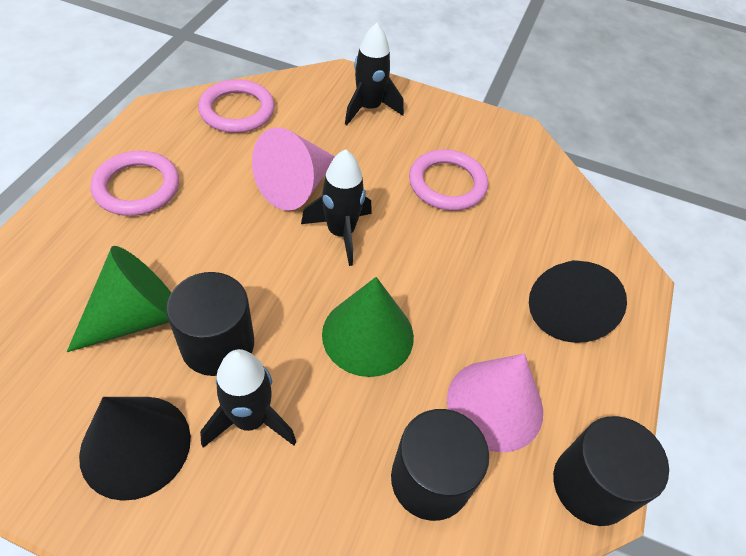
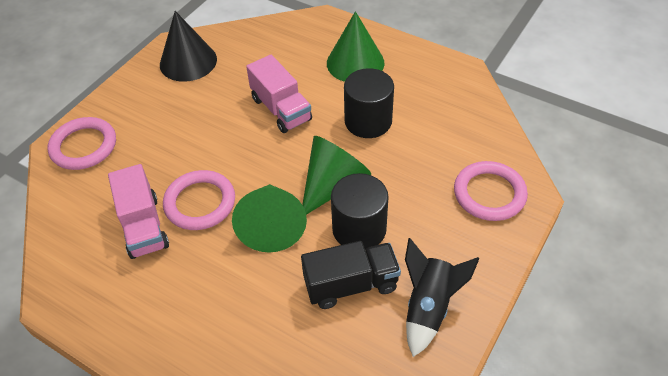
black cone: 2 -> 1
black cylinder: 3 -> 2
black rocket: 3 -> 1
black truck: 0 -> 1
green cone: 2 -> 3
pink cone: 2 -> 0
pink truck: 0 -> 2

